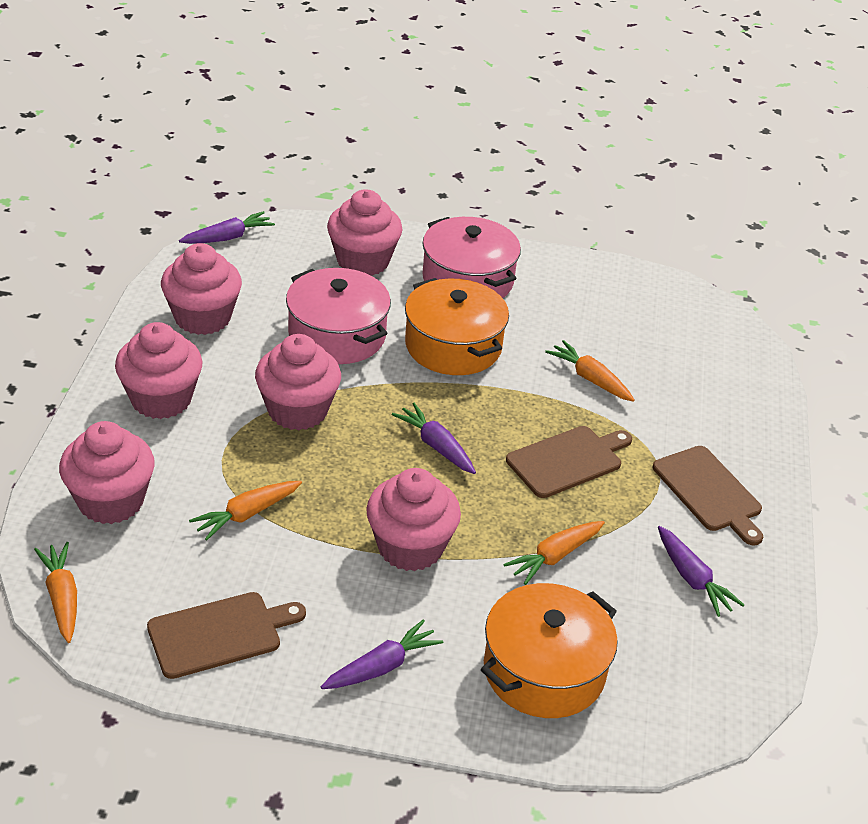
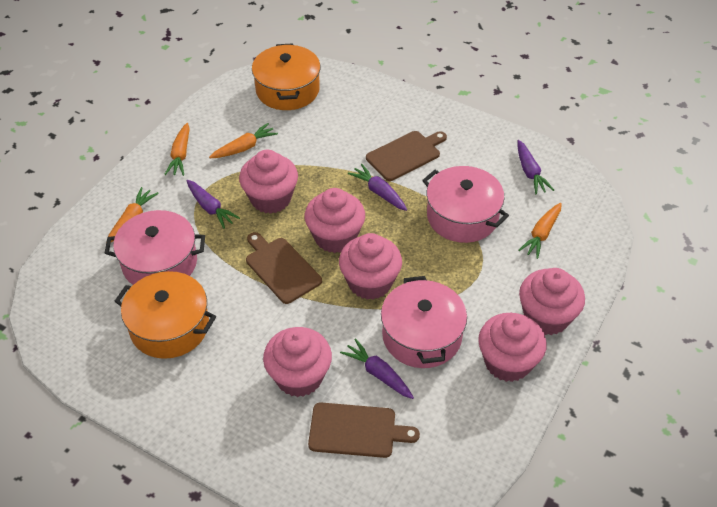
pink pot: 2 -> 3

